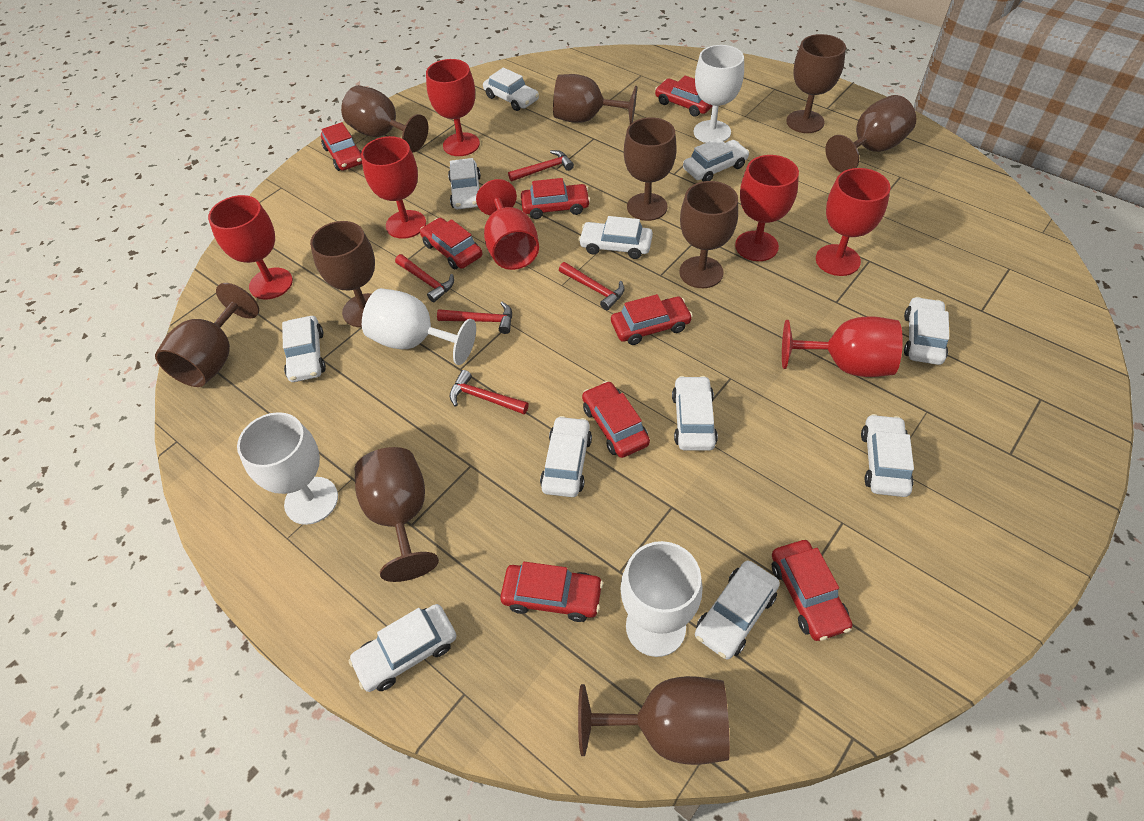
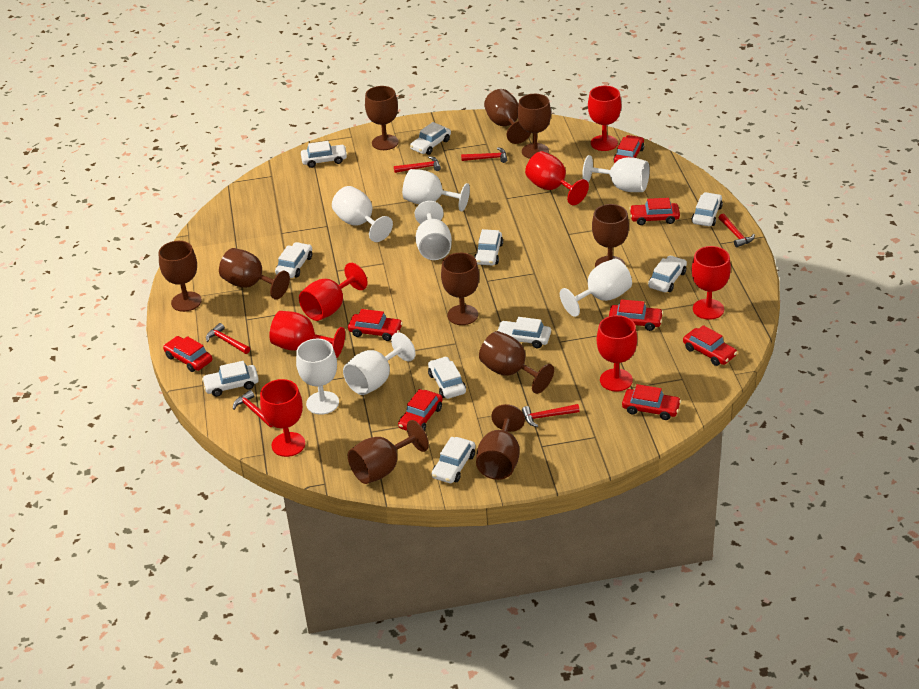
red hammer: 5 -> 6
white car: 11 -> 10
white goblet: 4 -> 7

